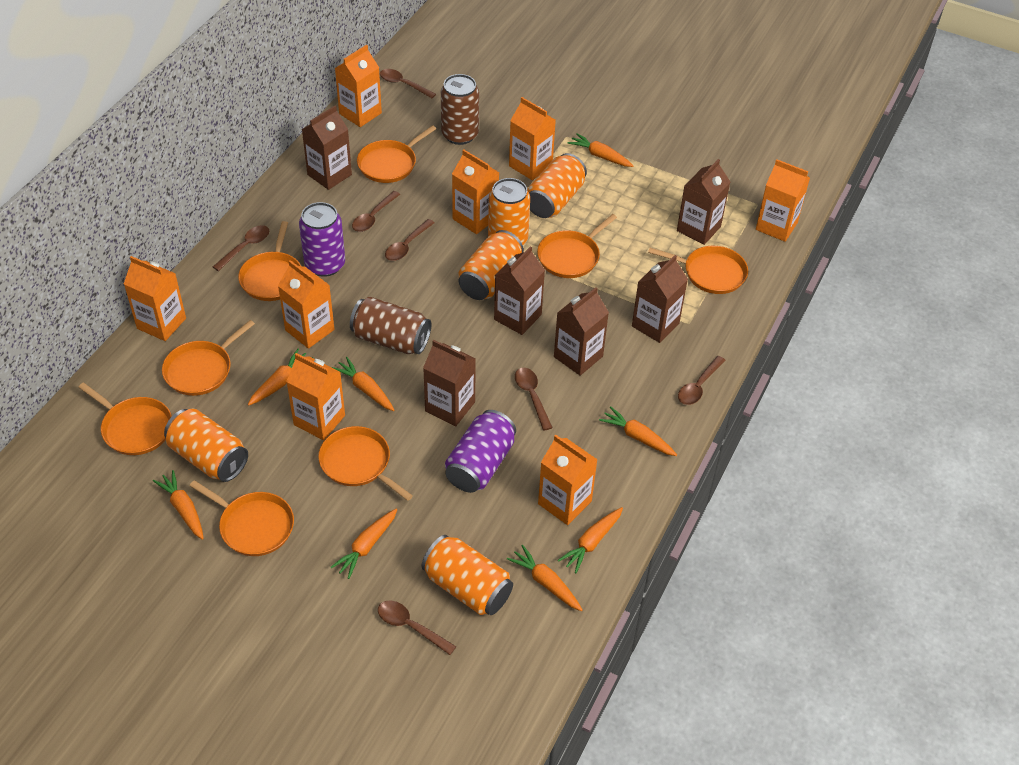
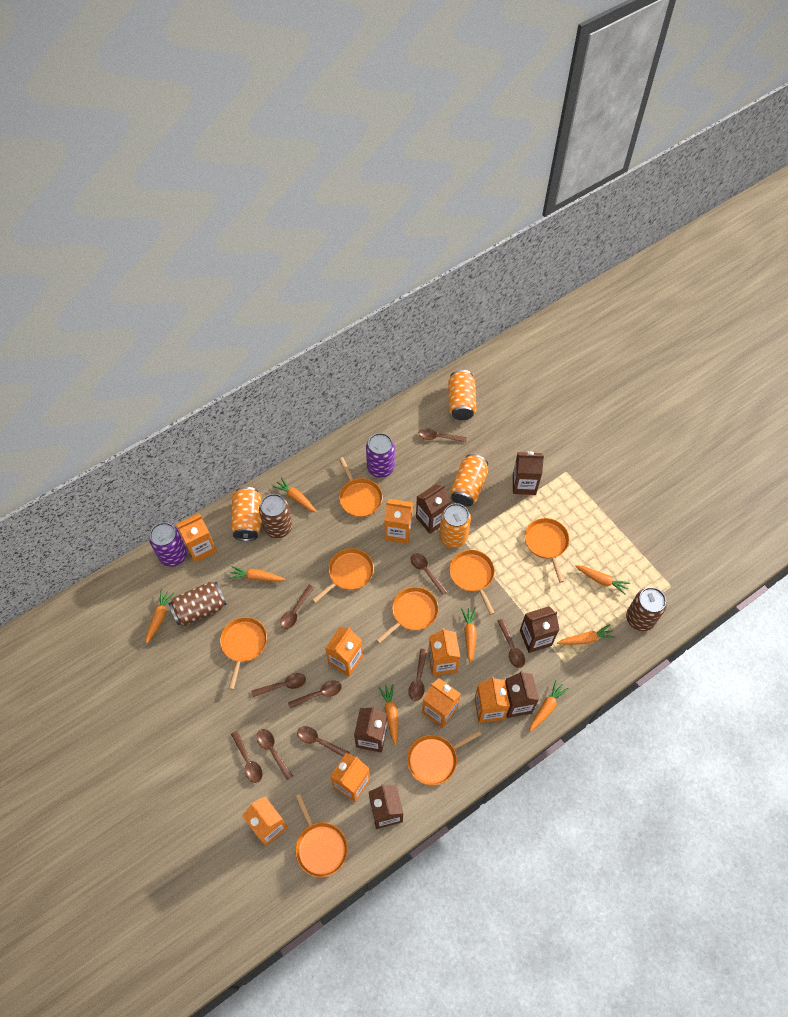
brown can: 2 -> 3
brown spoon: 7 -> 10
orange can: 5 -> 4

